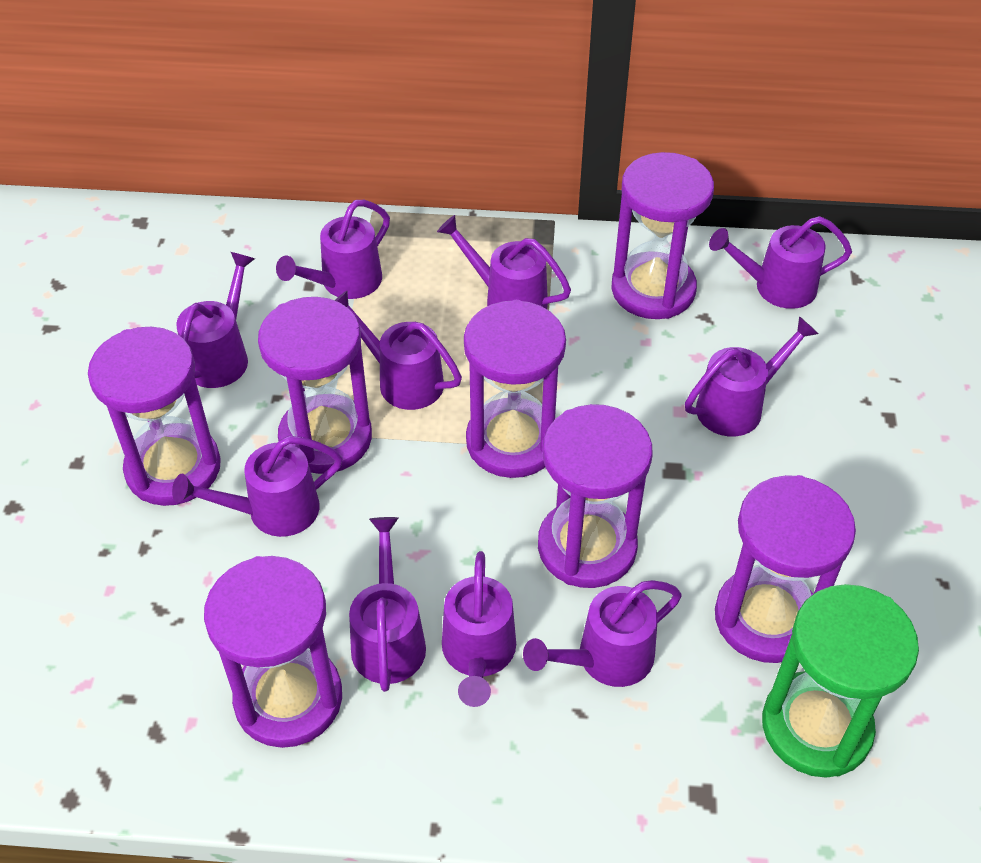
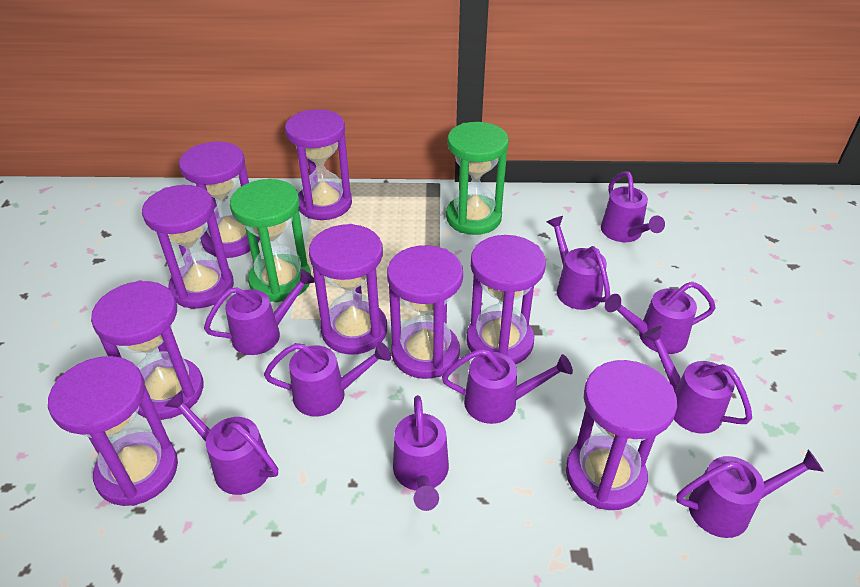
green hourglass: 1 -> 2
purple hourglass: 7 -> 9

